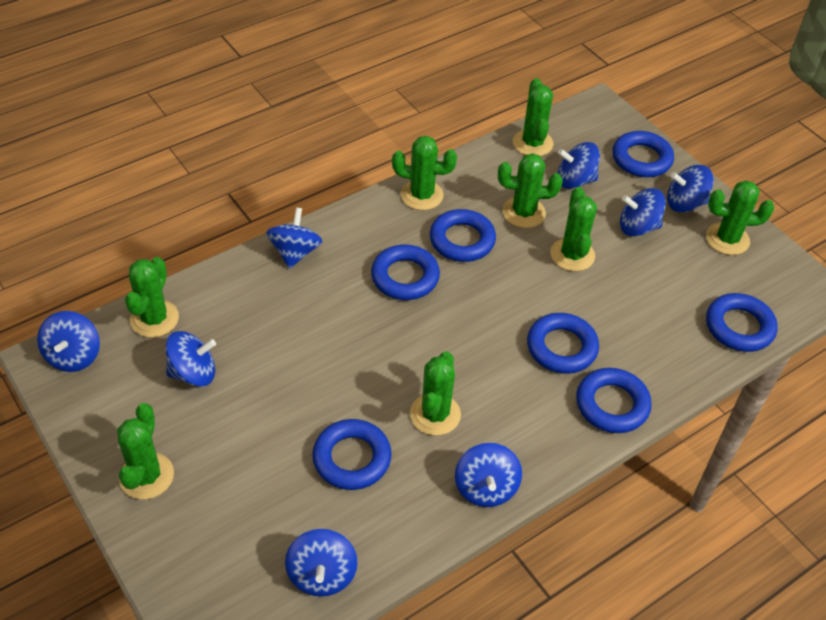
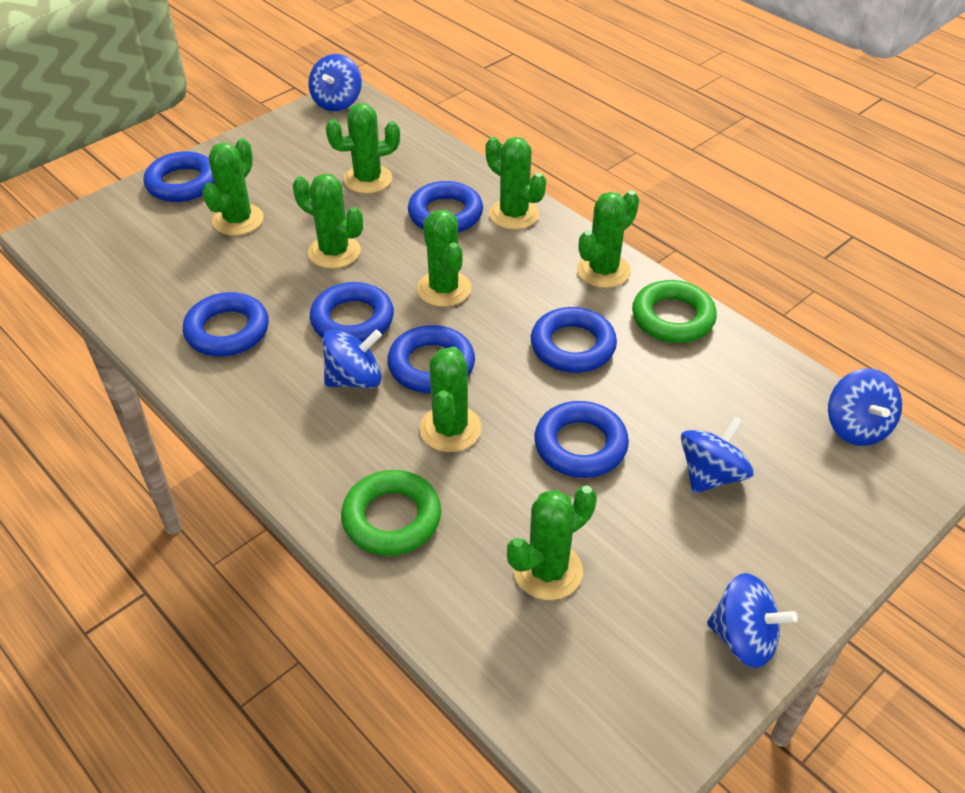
blue spinning top: 8 -> 5
green ring: 0 -> 2

